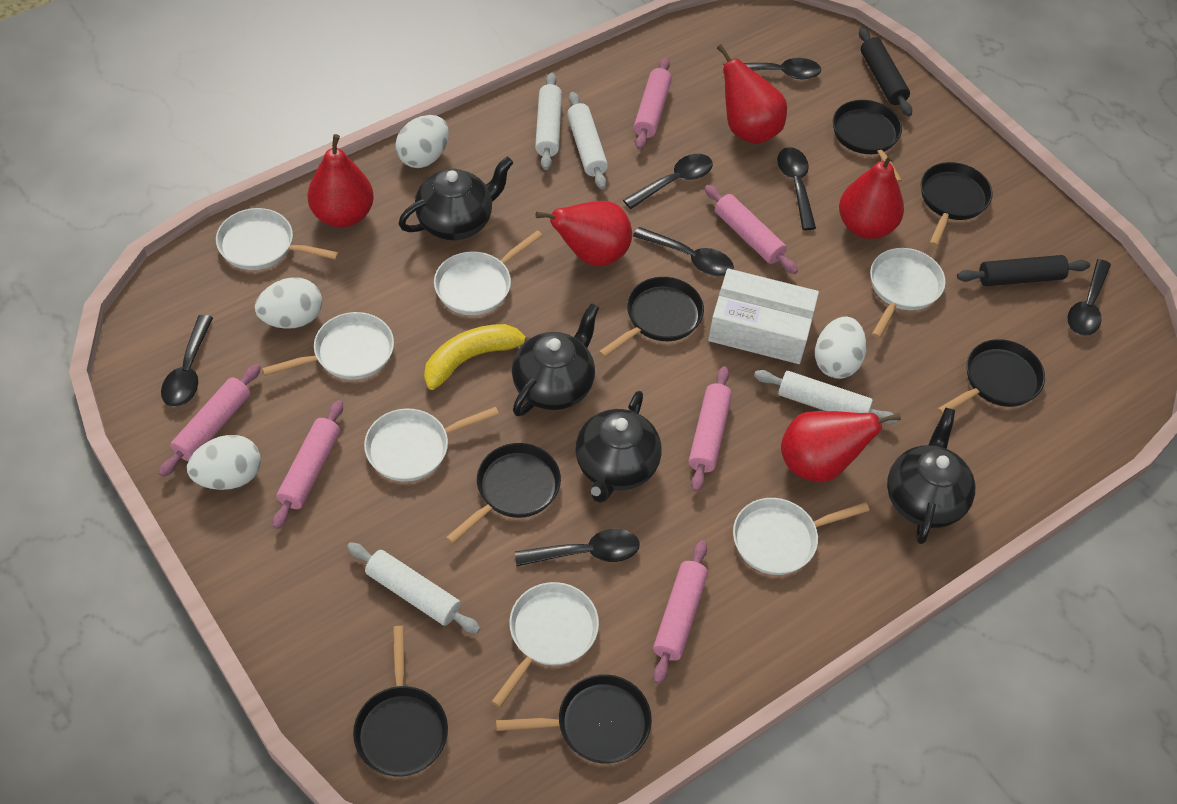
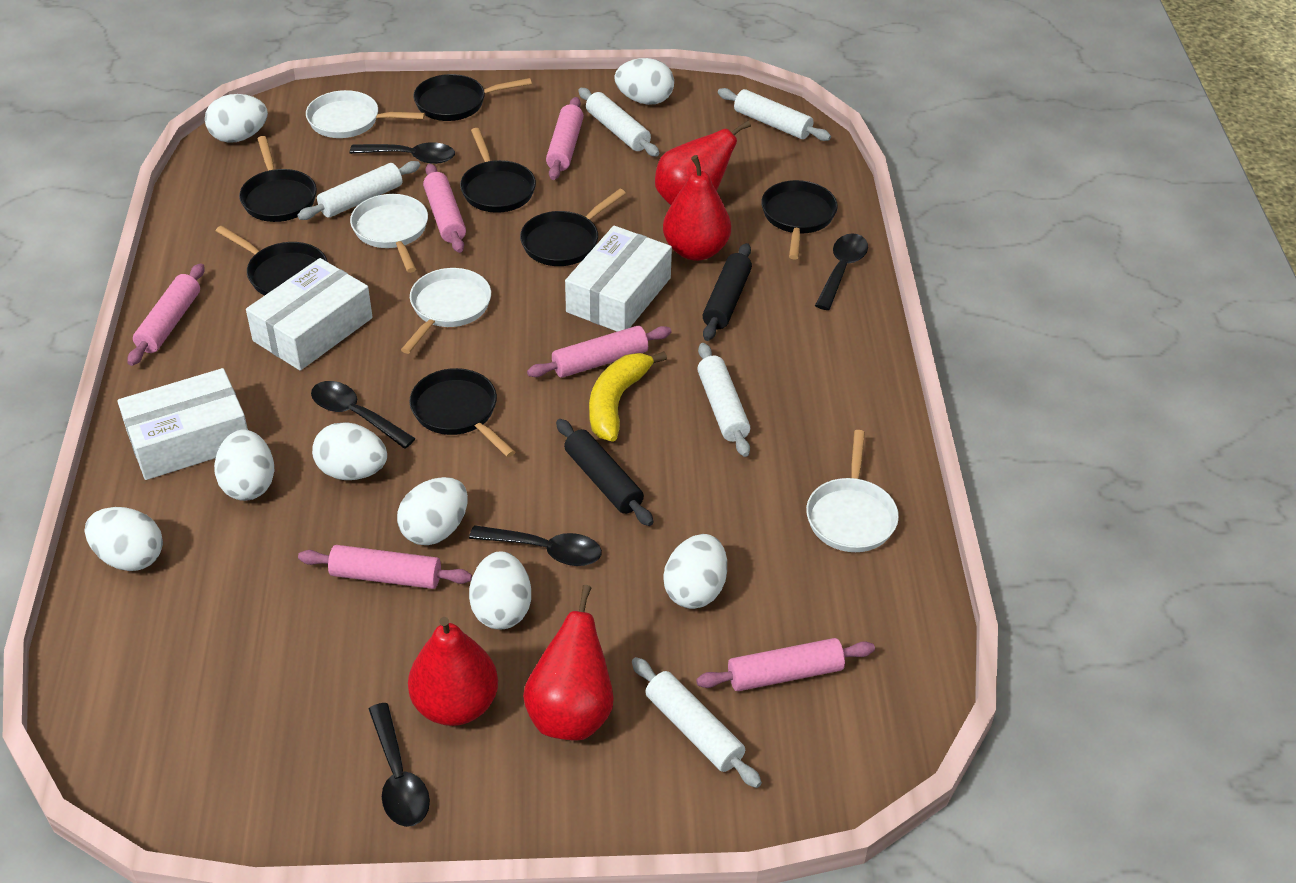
black spoon: 7 -> 5
black teapot: 4 -> 0
red pear: 5 -> 4
white box: 1 -> 3
white egg: 4 -> 8
white pan: 7 -> 4
white rolling pin: 4 -> 5

